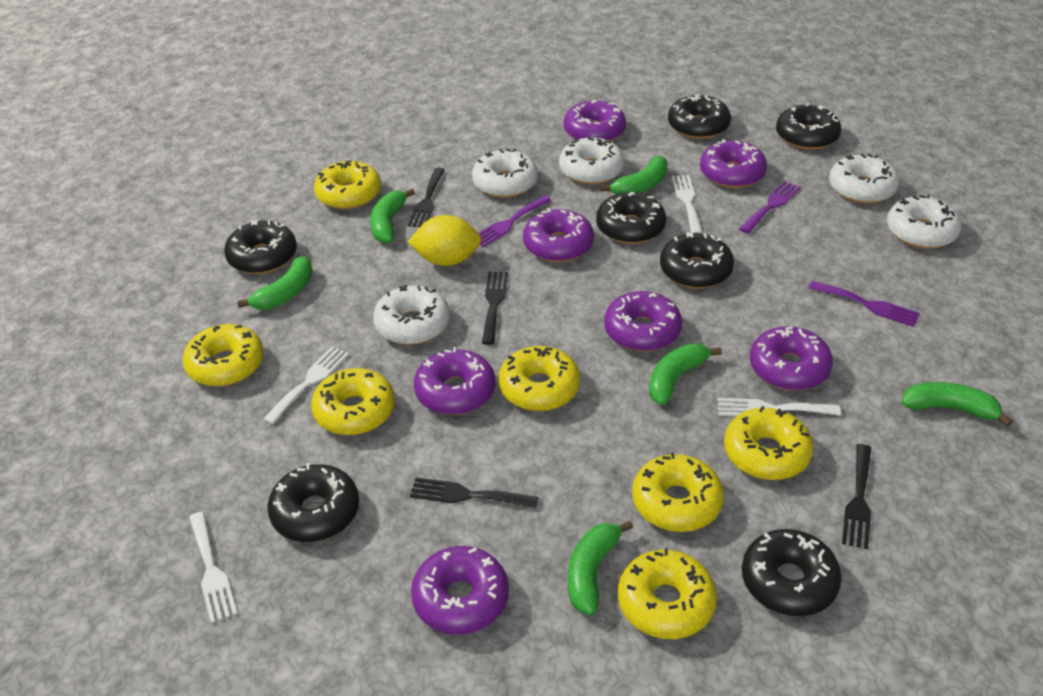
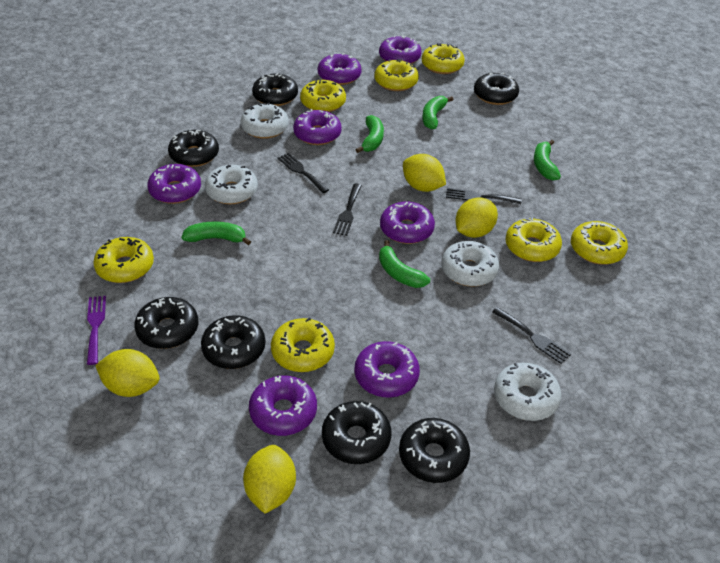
green banana: 6 -> 5
purple fork: 3 -> 1
white donut: 5 -> 4
white fork: 4 -> 0
yellow lemon: 1 -> 4

